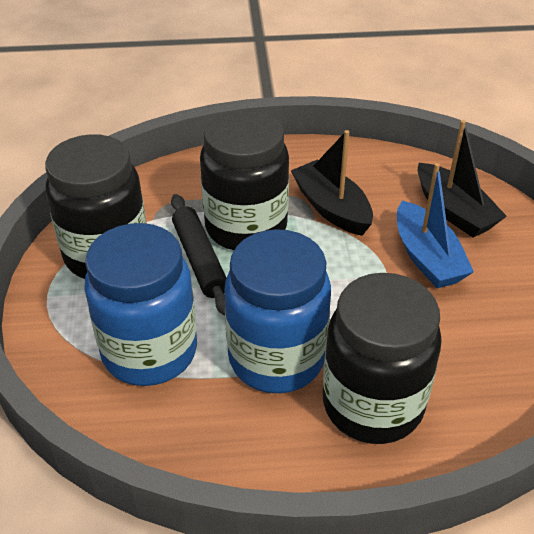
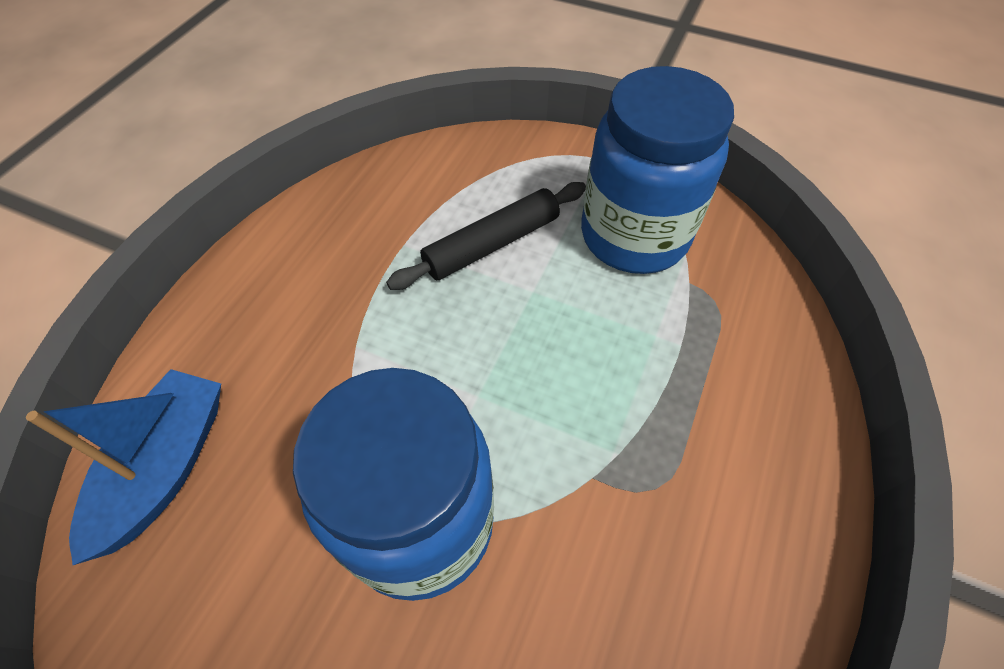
black boat: 2 -> 0
black jar: 3 -> 0

